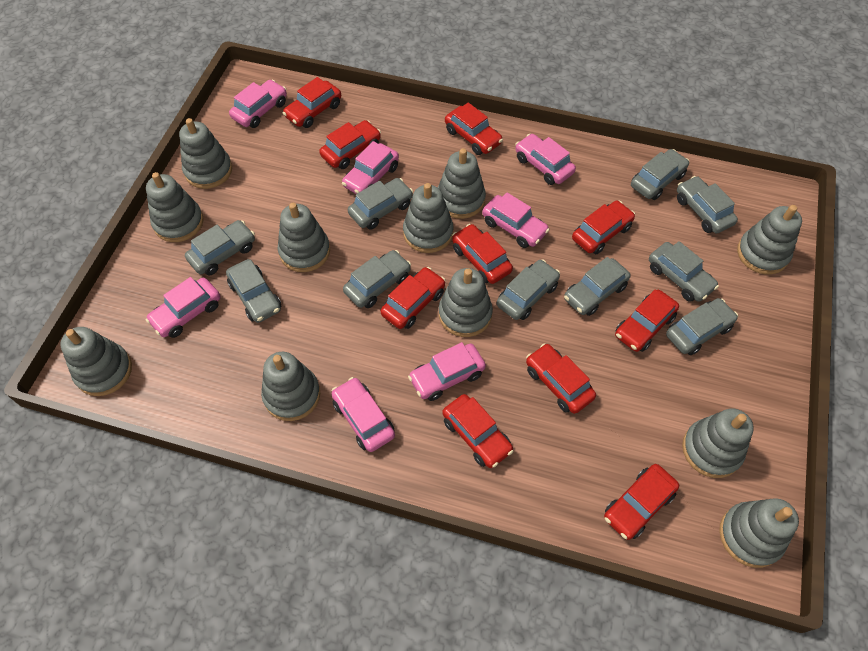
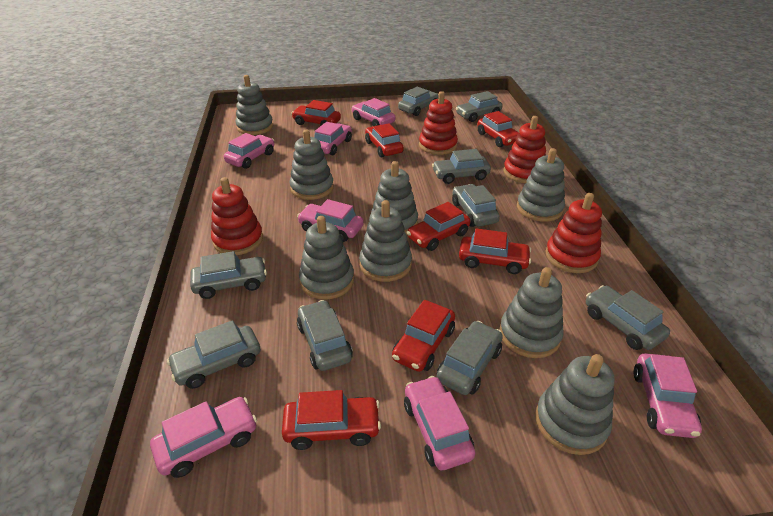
grey car: 10 -> 9
grey stacking toy: 11 -> 8
red car: 10 -> 7
red stacking toy: 0 -> 4

